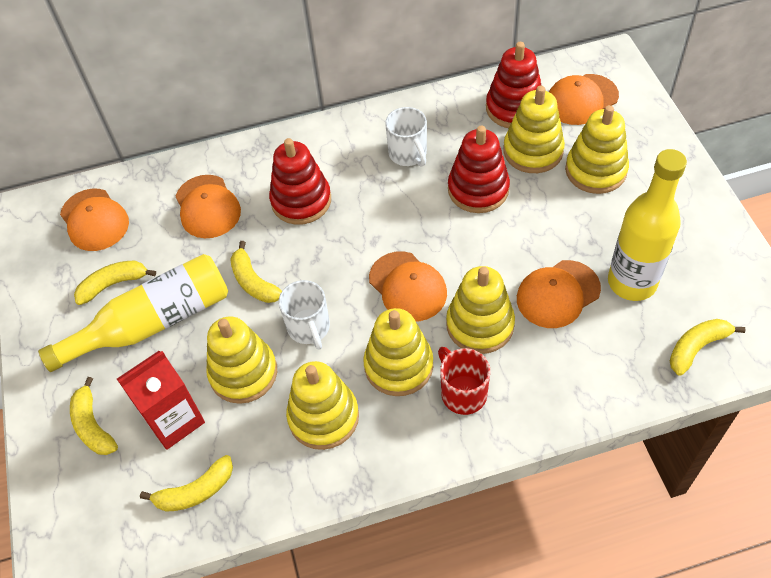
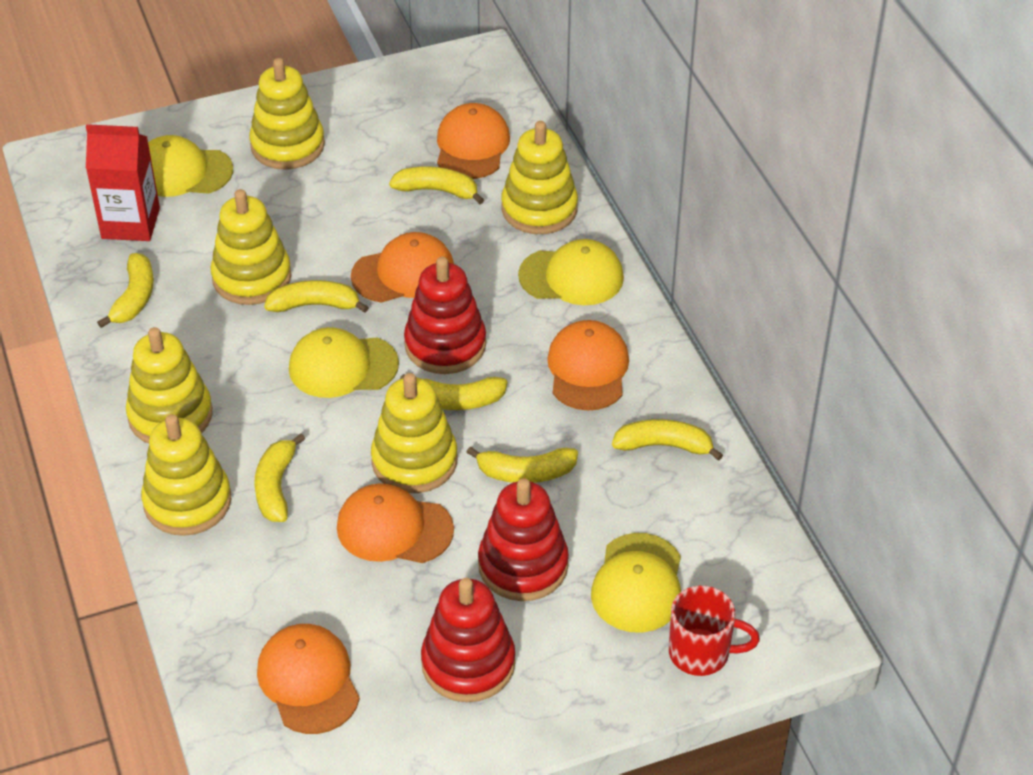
white mug: 2 -> 0
yellow banana: 5 -> 7
yellow bottle: 2 -> 0
yellow cap: 0 -> 4

